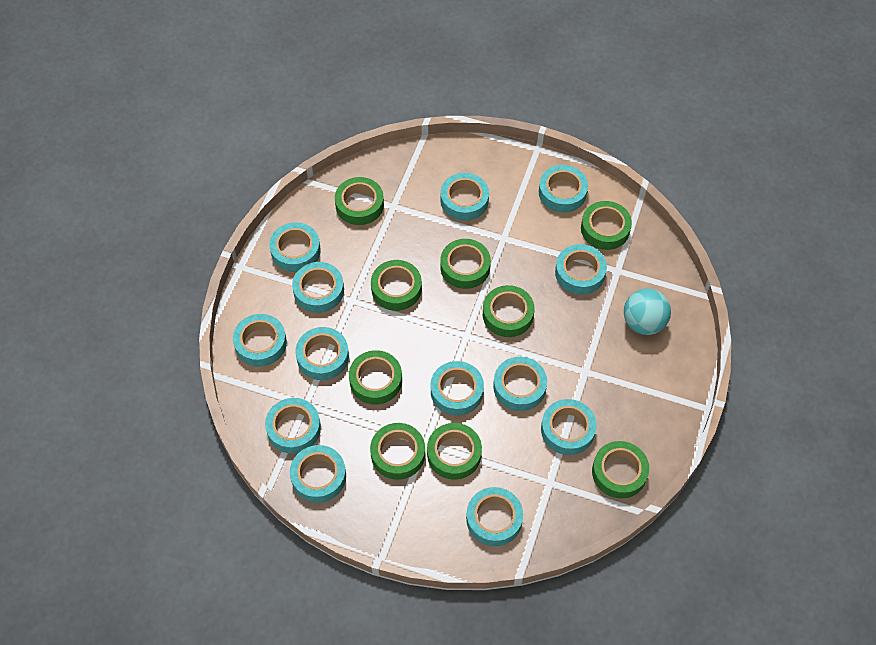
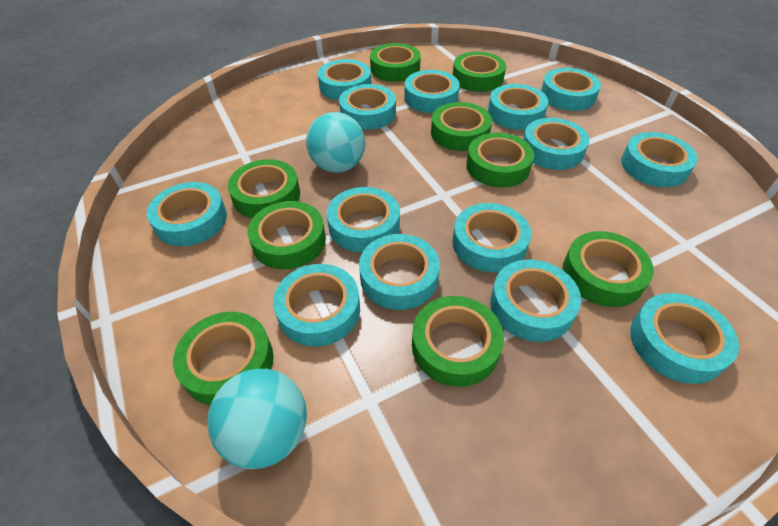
turquoise ball: 1 -> 2
turquoise tape: 13 -> 14

